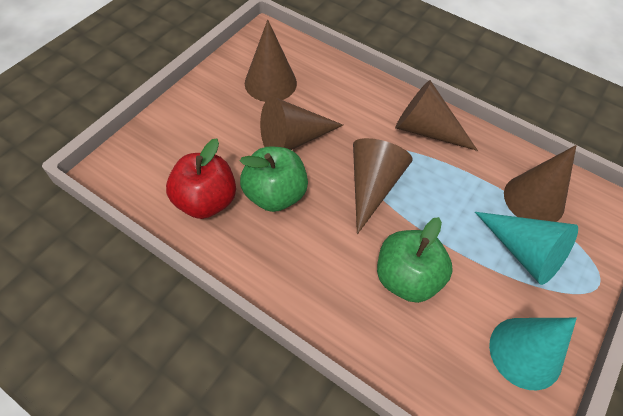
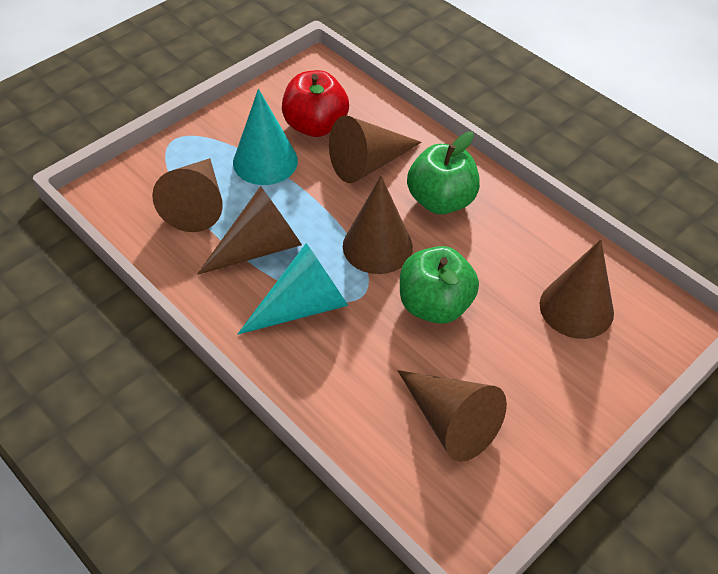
brown cone: 5 -> 6

